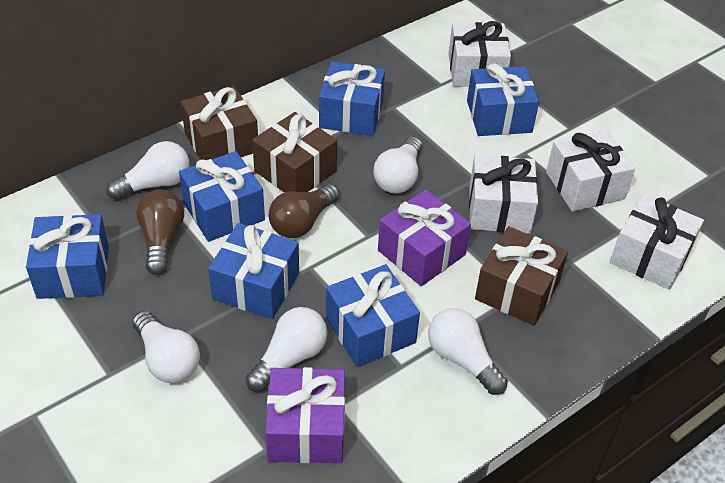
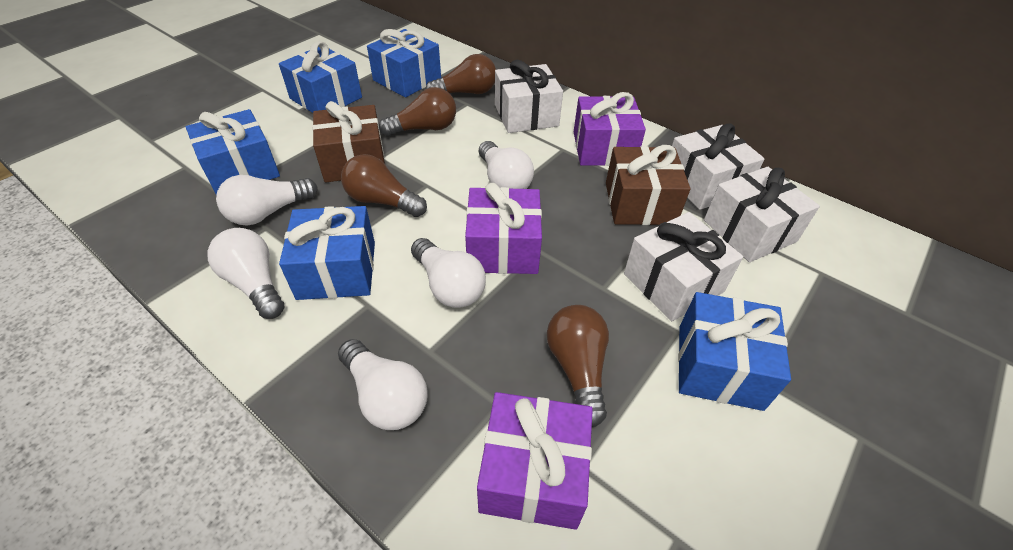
blue gift: 6 -> 5
brown gift: 3 -> 2
brown light bulb: 2 -> 4
purple gift: 2 -> 3

